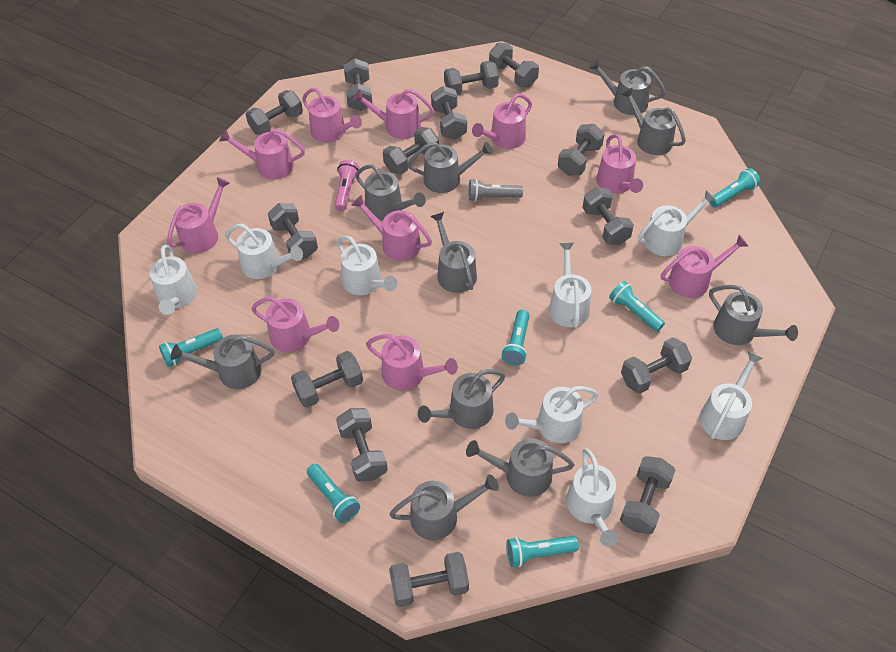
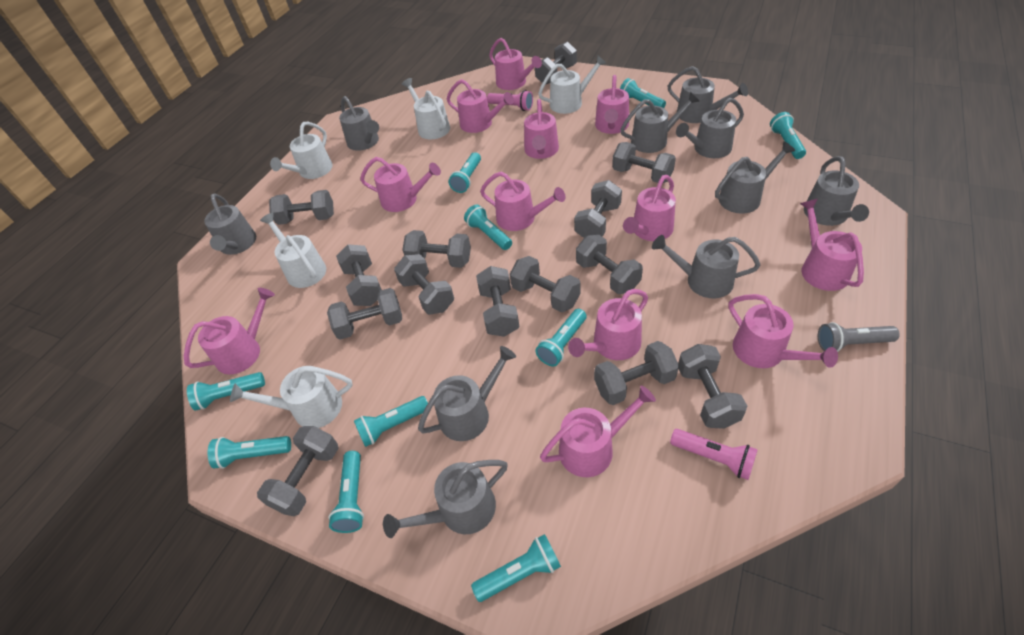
pink flashlight: 1 -> 2
pink watering can: 10 -> 12
turquoise flashlight: 6 -> 10
white watering can: 8 -> 5

